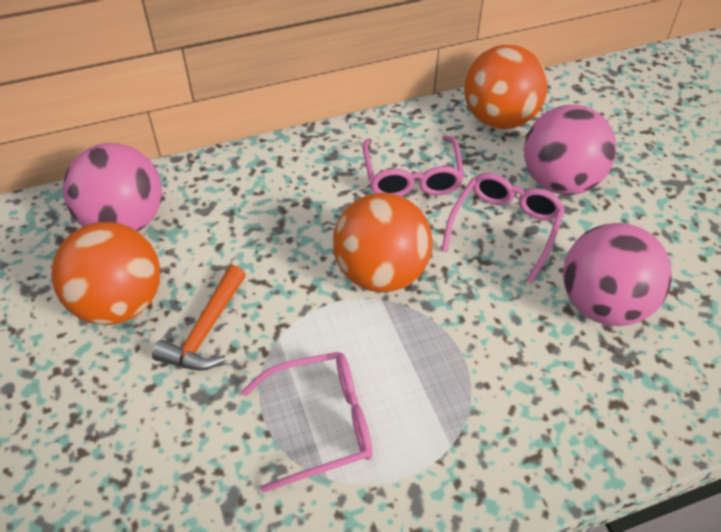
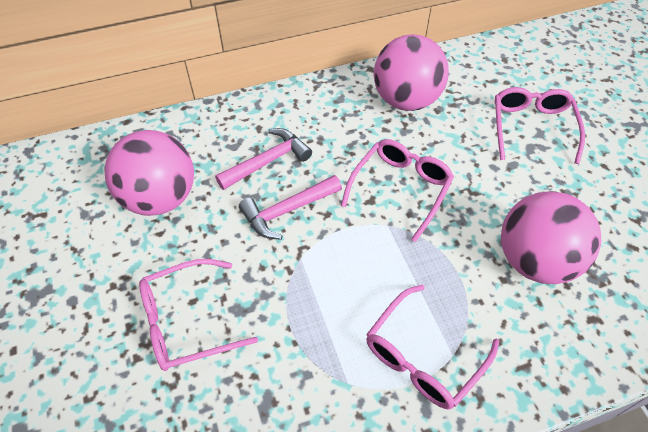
orange ball: 3 -> 0
orange hammer: 1 -> 0
pink glasses: 3 -> 4
pink hammer: 0 -> 2

